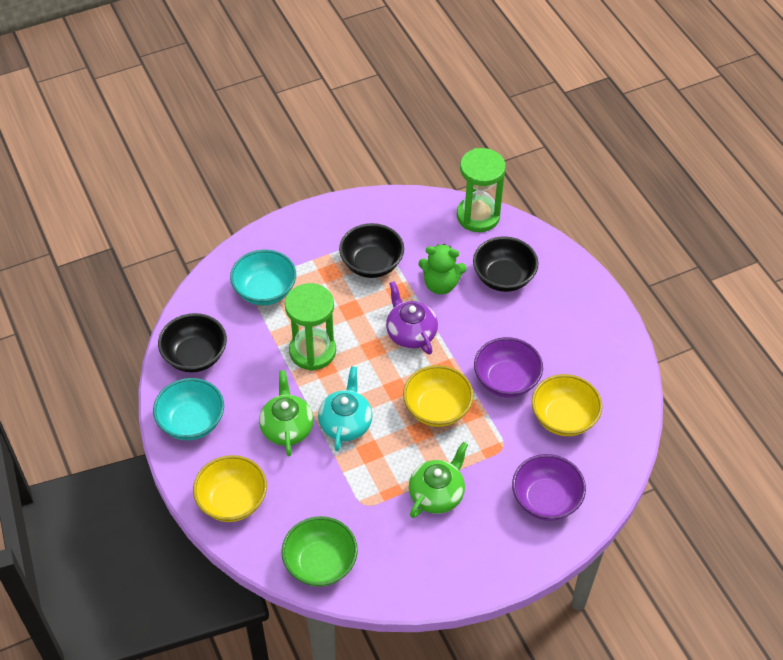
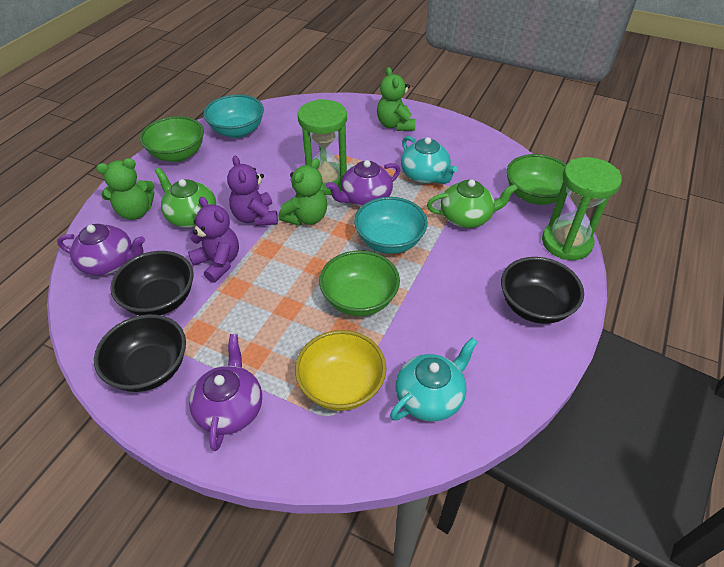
green bowl: 1 -> 3
green teddy bear: 1 -> 3
purple bowl: 2 -> 0
purple teapot: 1 -> 3
purple teddy bear: 0 -> 2
turquoise teapot: 1 -> 2
yellow bowl: 3 -> 1

